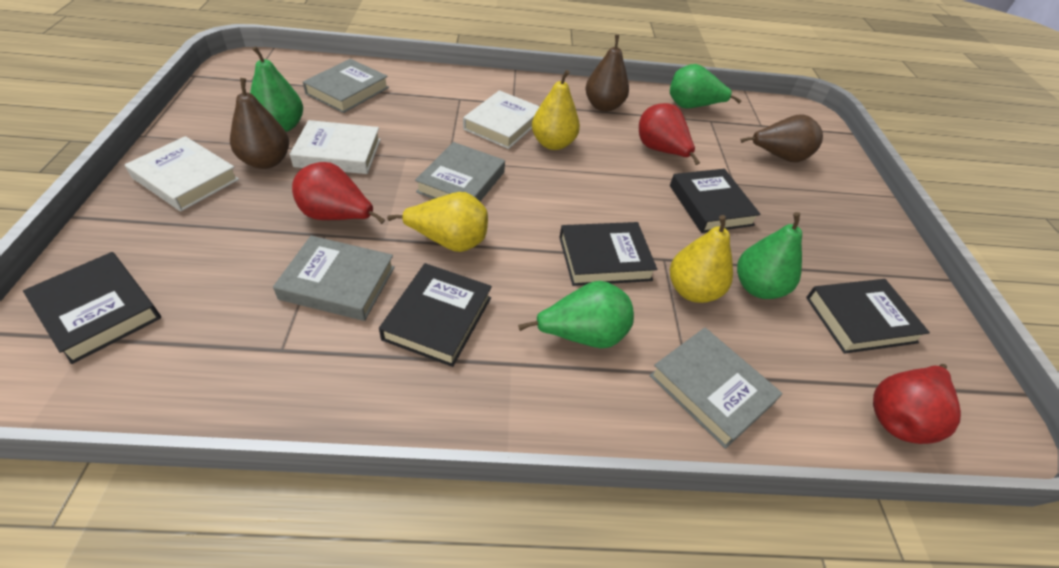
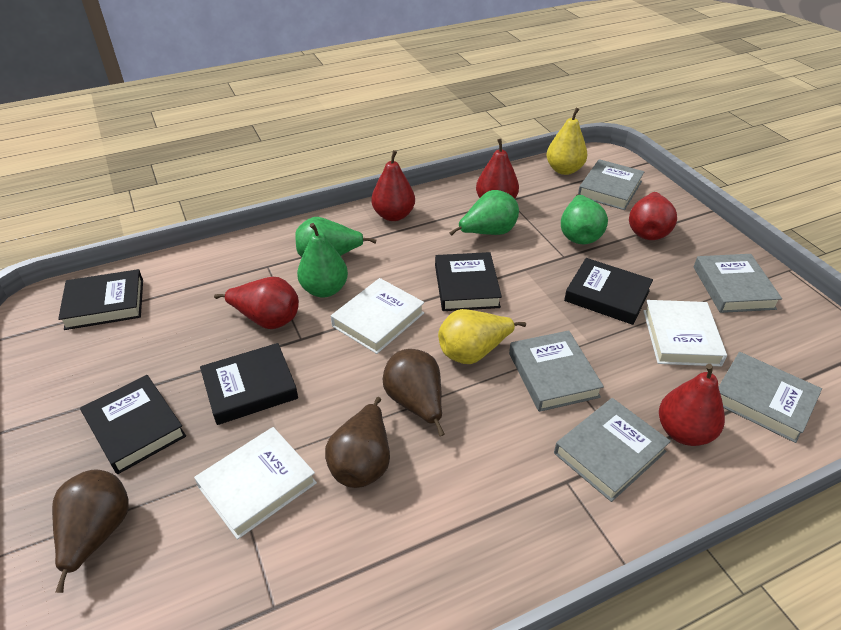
grey book: 4 -> 5
red pear: 3 -> 5
yellow pear: 3 -> 2

